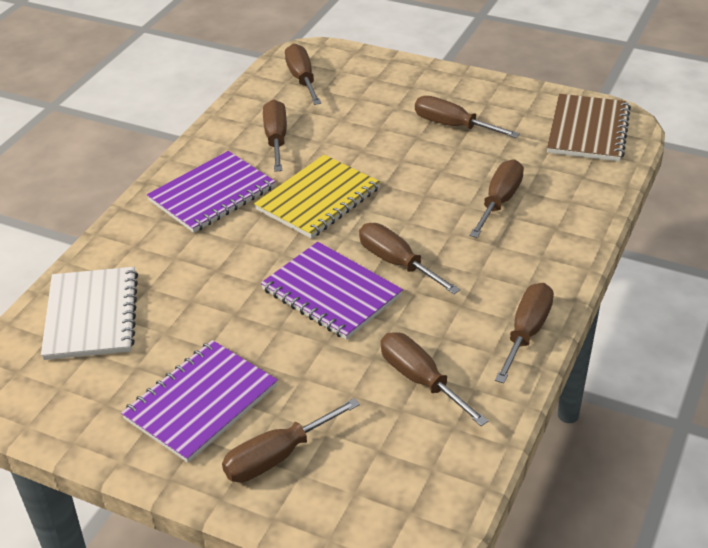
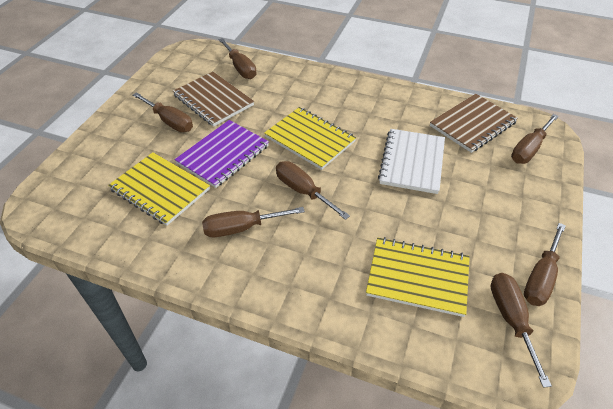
brown notebook: 1 -> 2
brown screwdriver: 8 -> 7
purple notebook: 3 -> 1
yellow notebook: 1 -> 3

